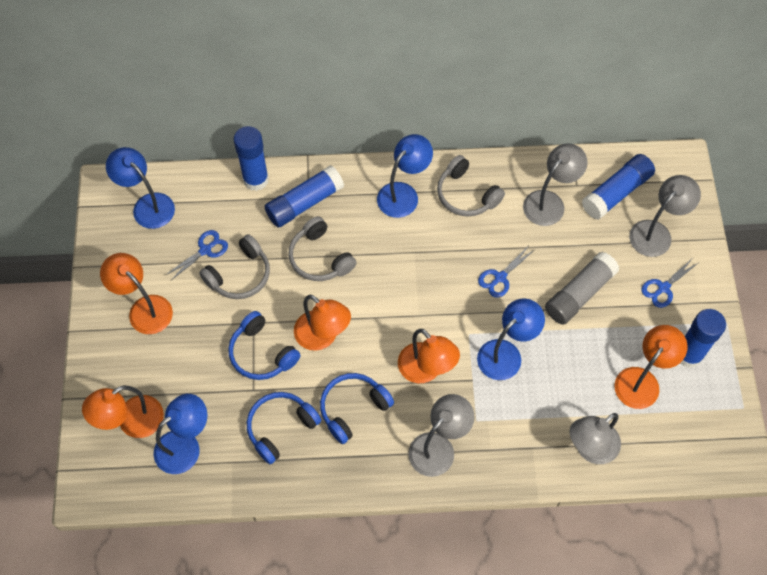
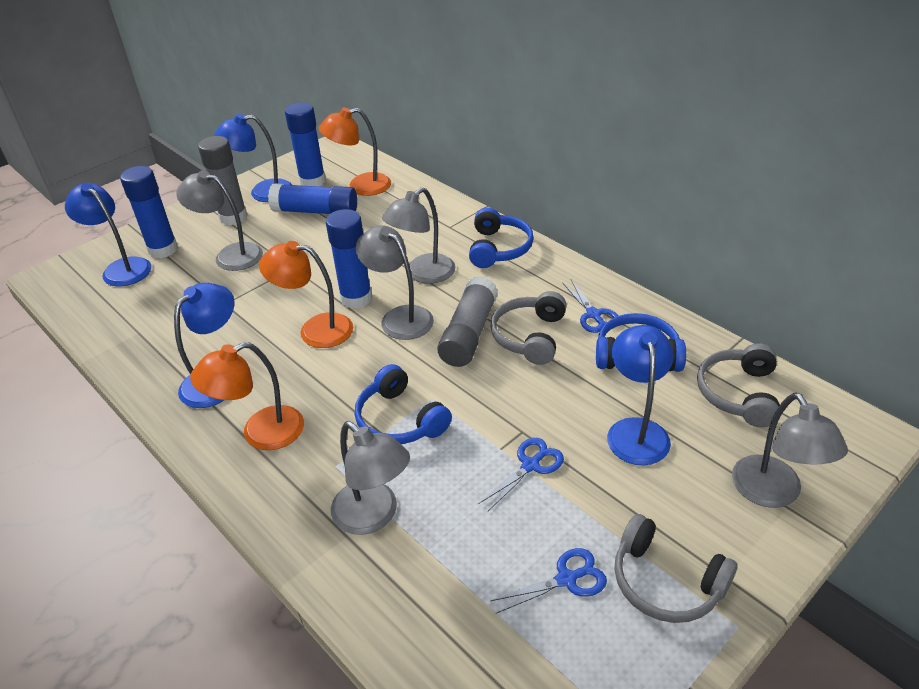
grey glue stick: 1 -> 2
grey lamp: 4 -> 5
orange lamp: 5 -> 3

